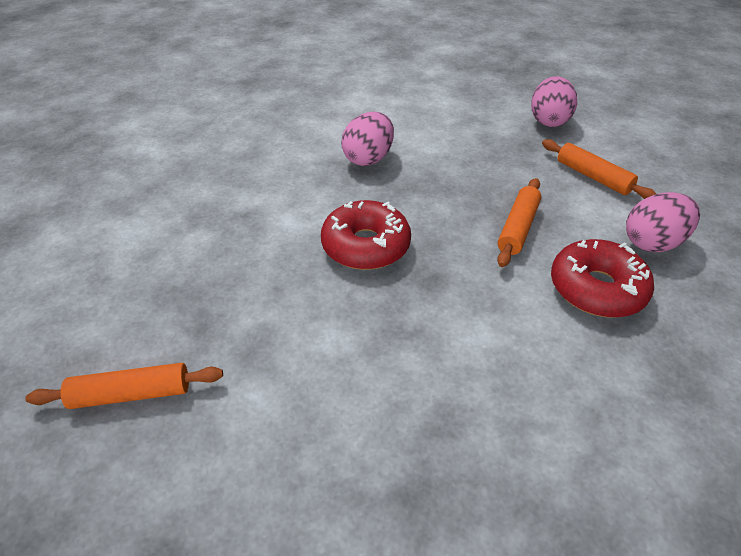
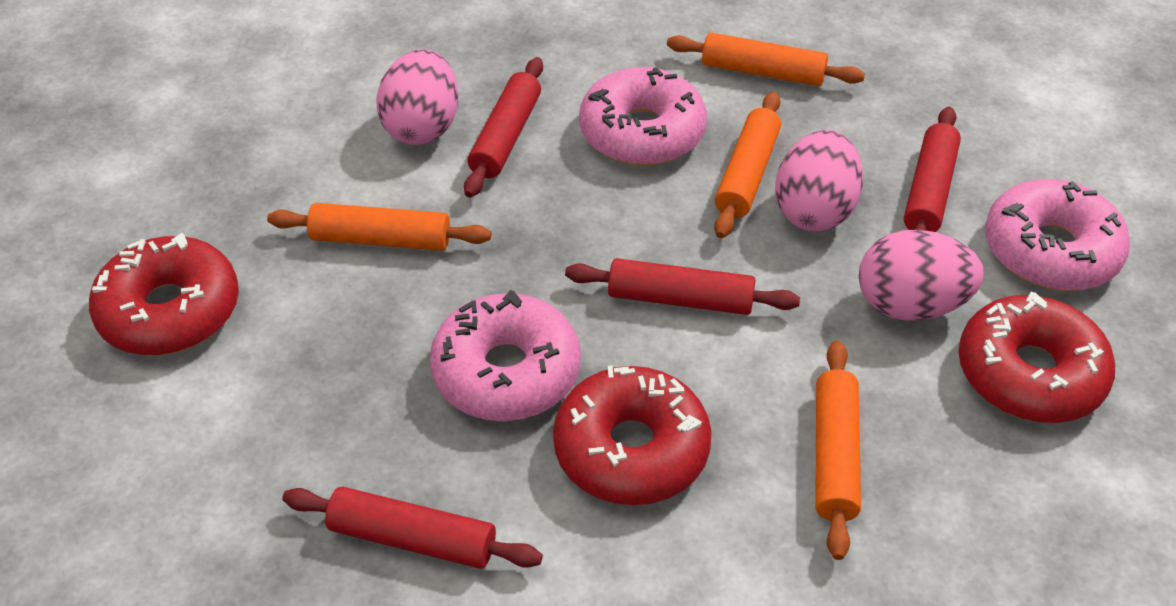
orange rolling pin: 3 -> 4
pink donut: 0 -> 3
red donut: 2 -> 3
red rolling pin: 0 -> 4

